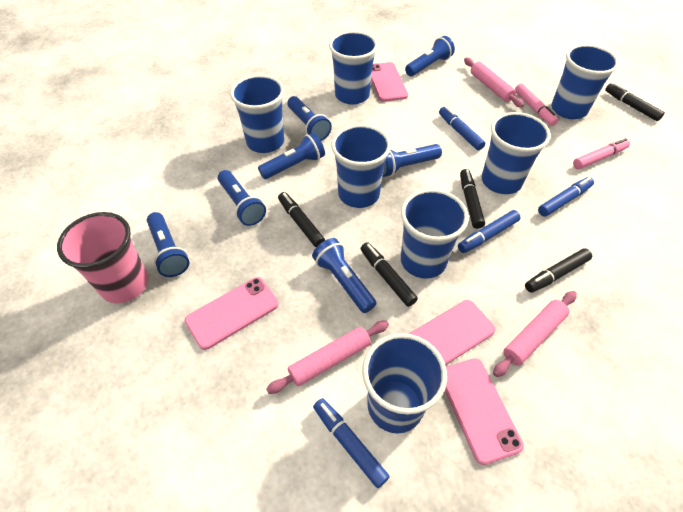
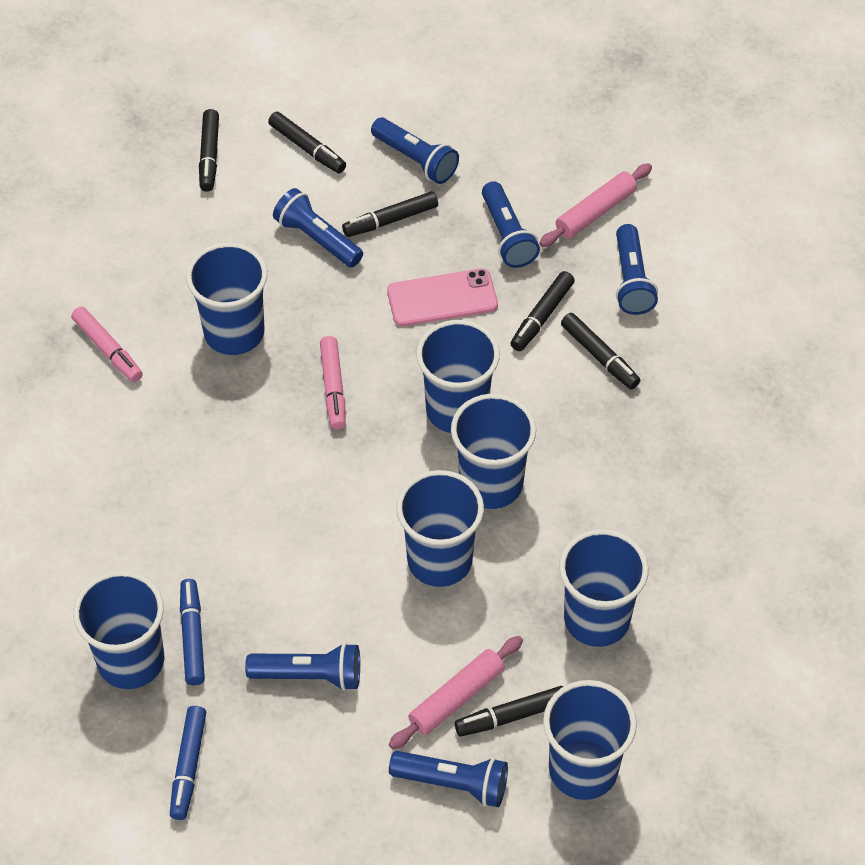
black marker: 5 -> 6
blue flashlight: 7 -> 6
blue marker: 4 -> 2
pink cup: 1 -> 0
pink phone: 4 -> 1
pink rolling pin: 3 -> 2

